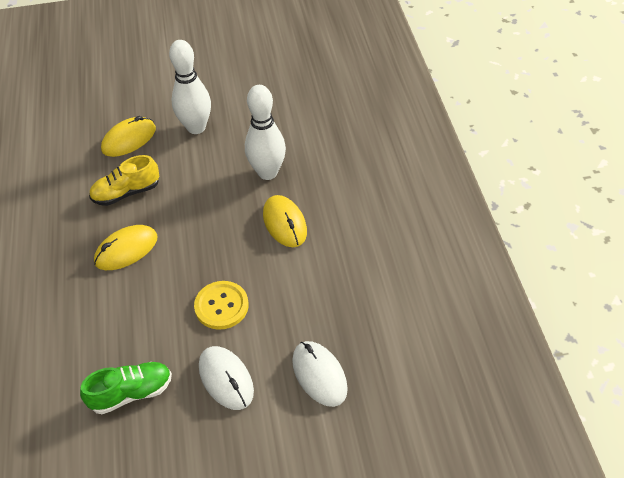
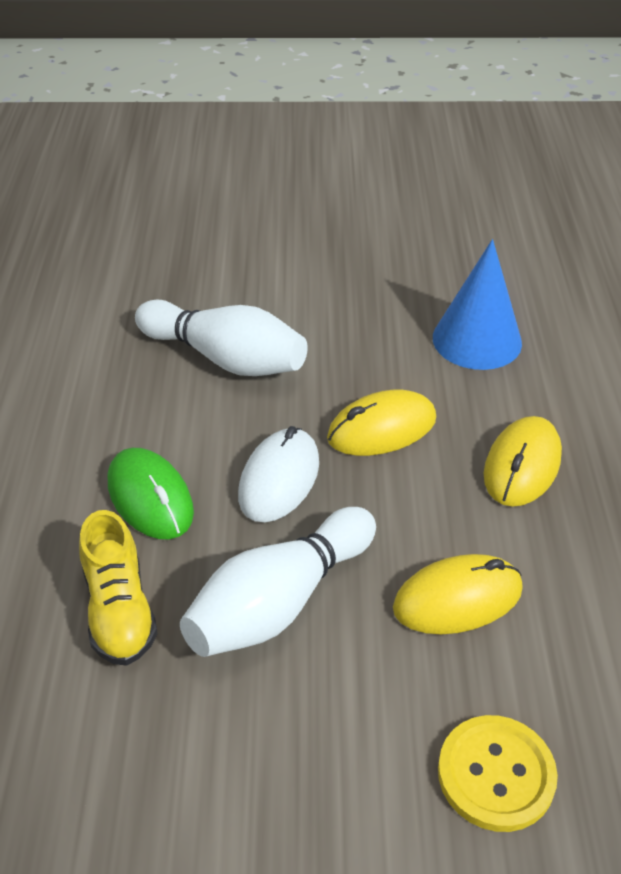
blue cone: 0 -> 1
green mouse: 0 -> 1
green shoe: 1 -> 0
white mouse: 2 -> 1

